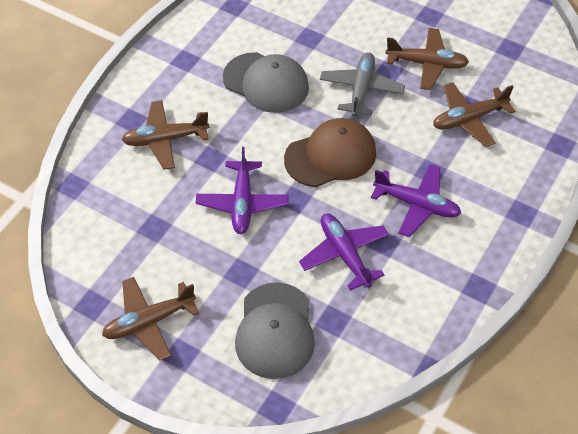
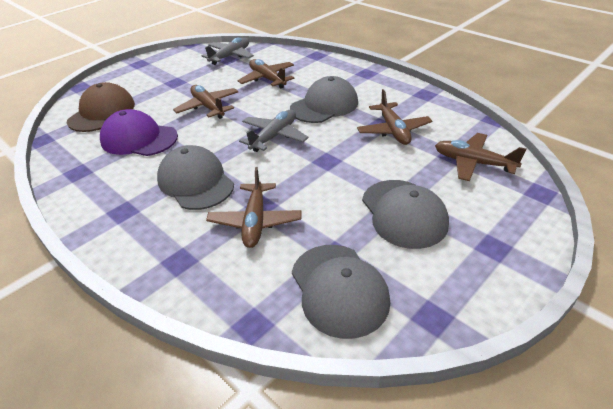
brown plane: 4 -> 5
grey cap: 2 -> 4
grey plane: 1 -> 2
purple cap: 0 -> 1
purple plane: 3 -> 0

